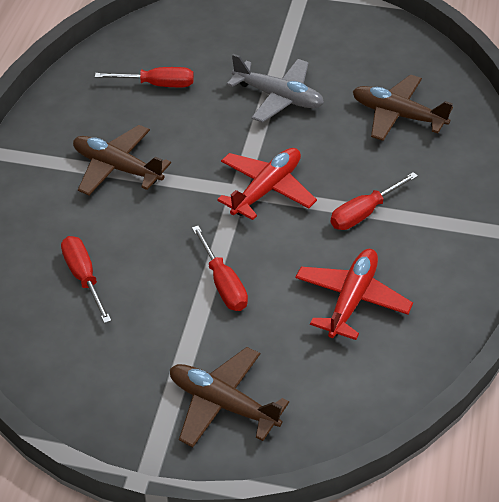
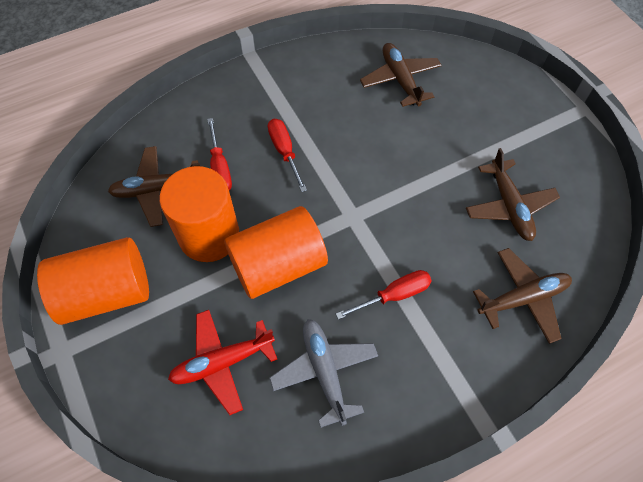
brown plane: 3 -> 4
orange cylinder: 0 -> 3
red plane: 2 -> 1
red screwdriver: 4 -> 3

